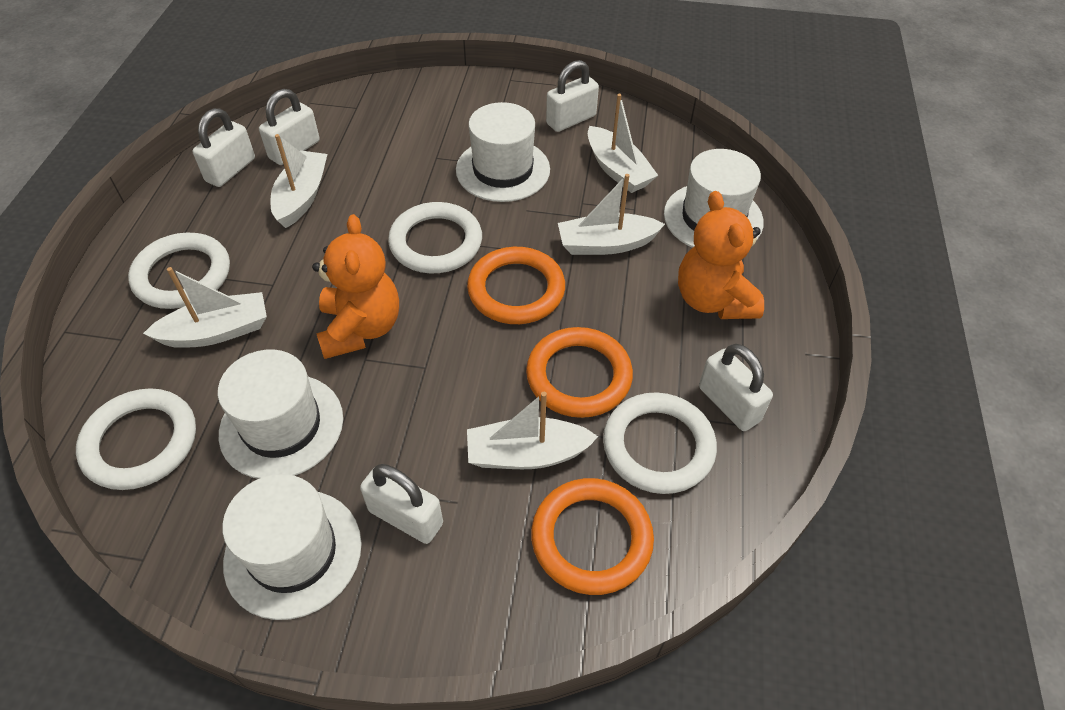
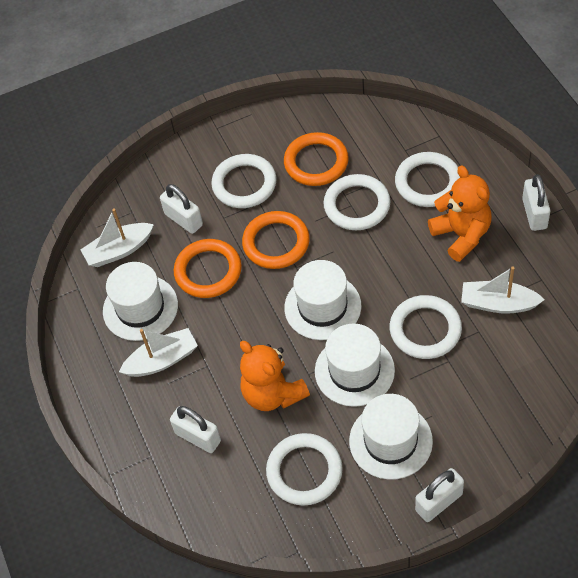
white boat: 5 -> 3
white padlock: 5 -> 4
white ring: 4 -> 5

